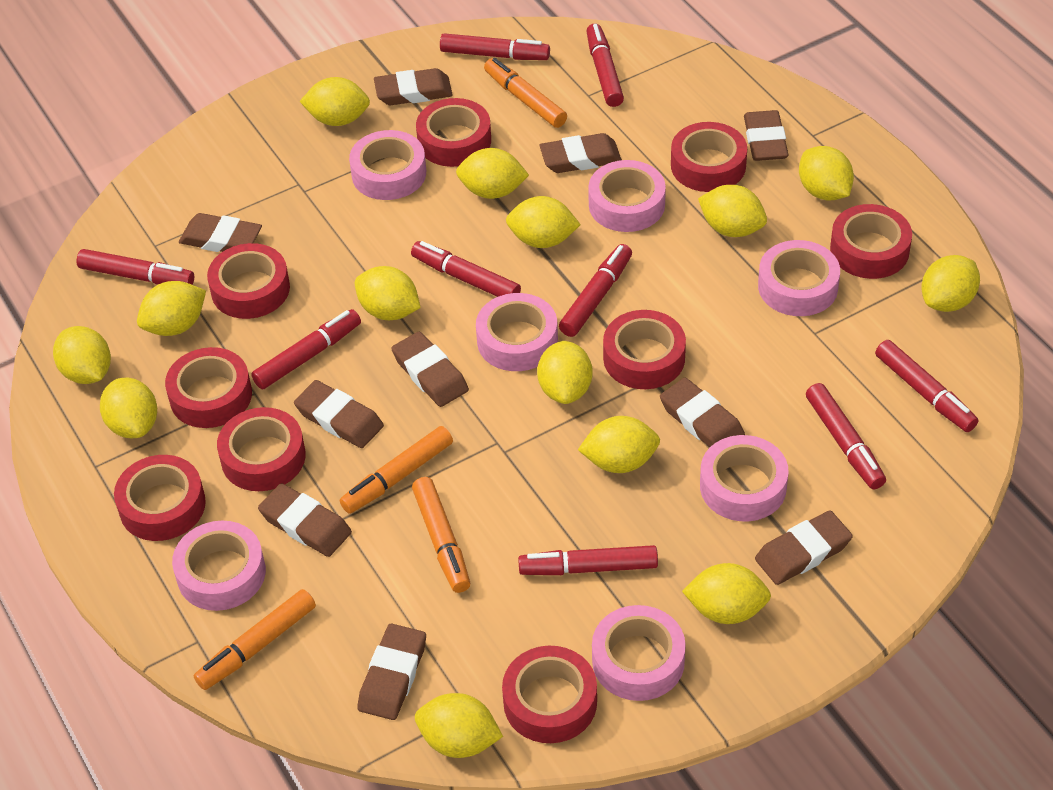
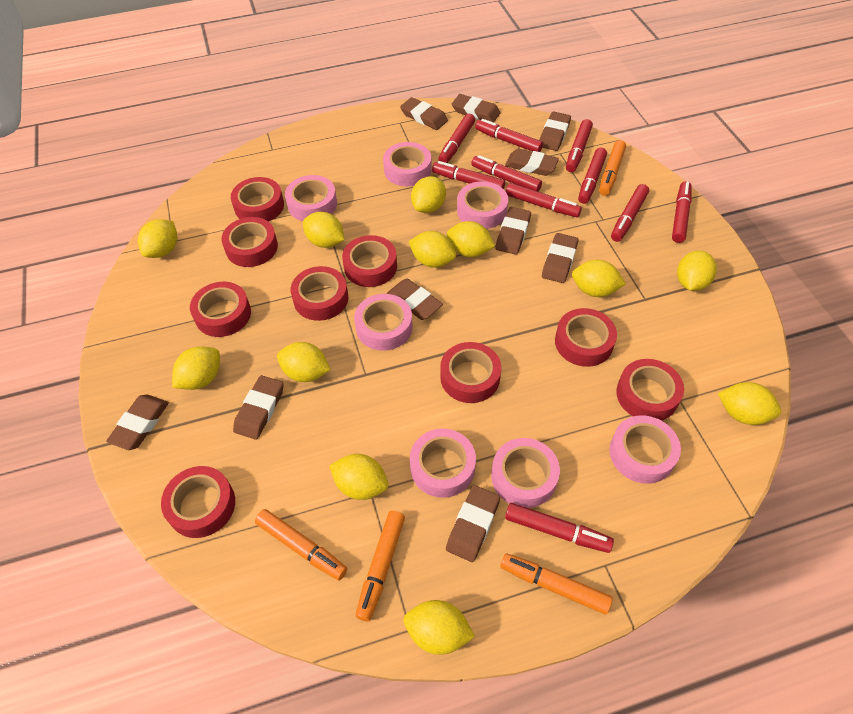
red marker: 9 -> 10
yellow lemon: 14 -> 12

